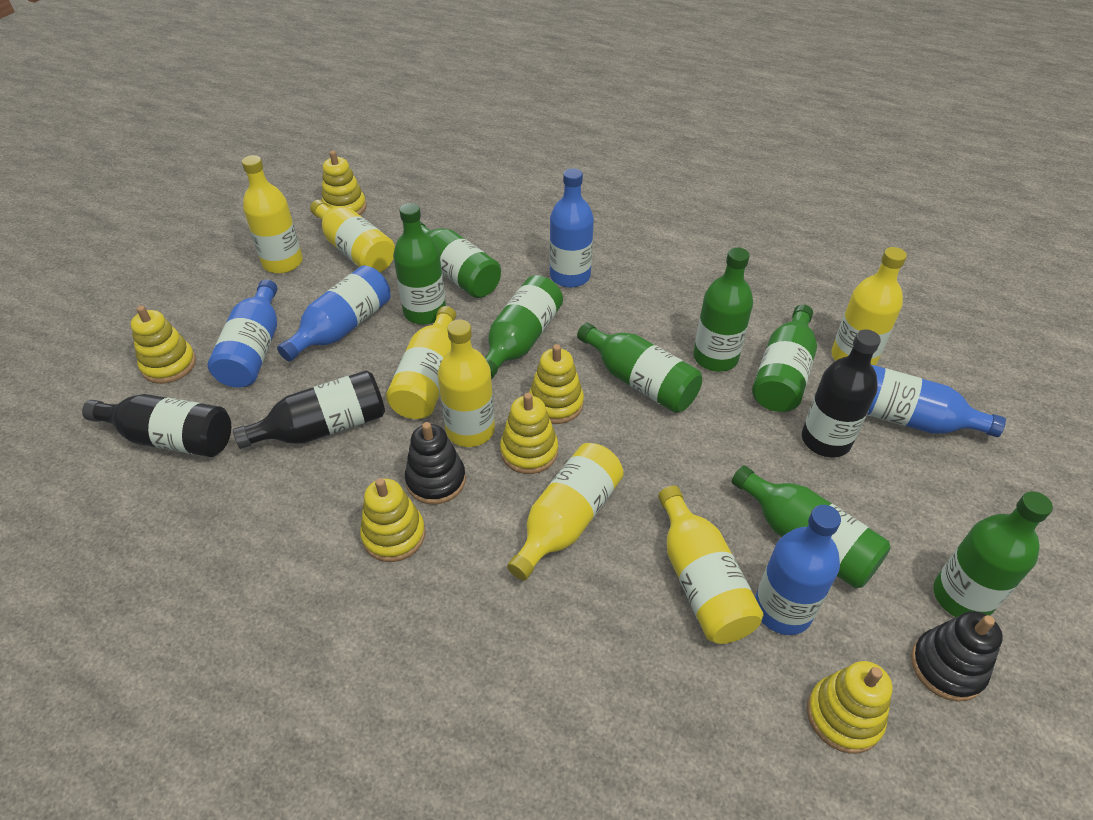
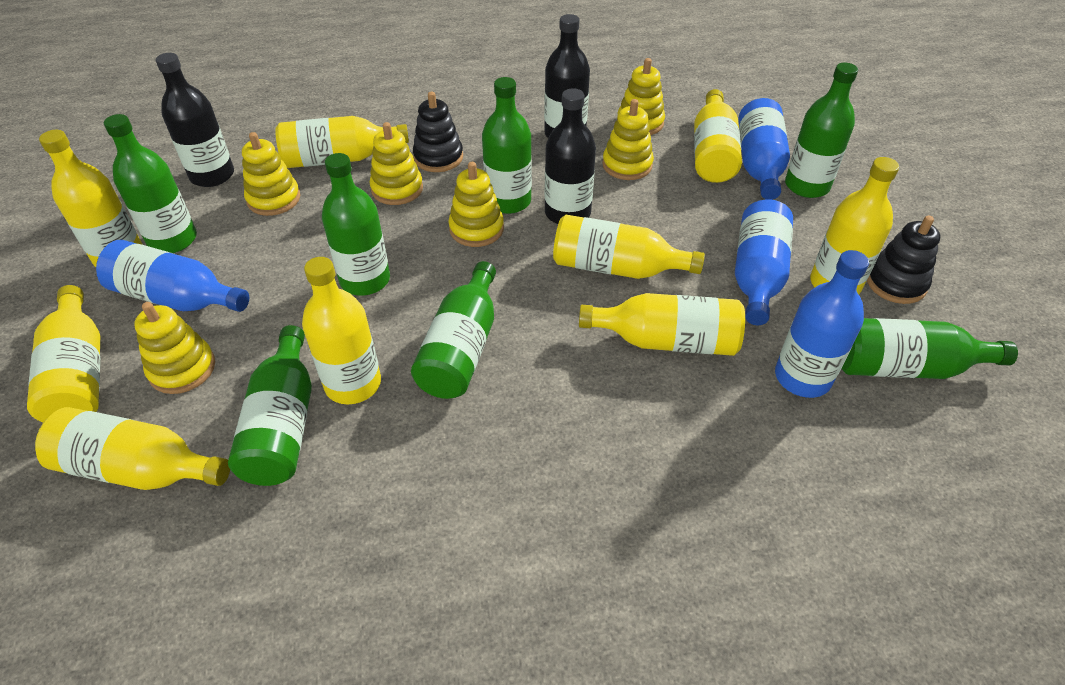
blue bottle: 5 -> 4
green bottle: 8 -> 7
yellow bottle: 7 -> 9

